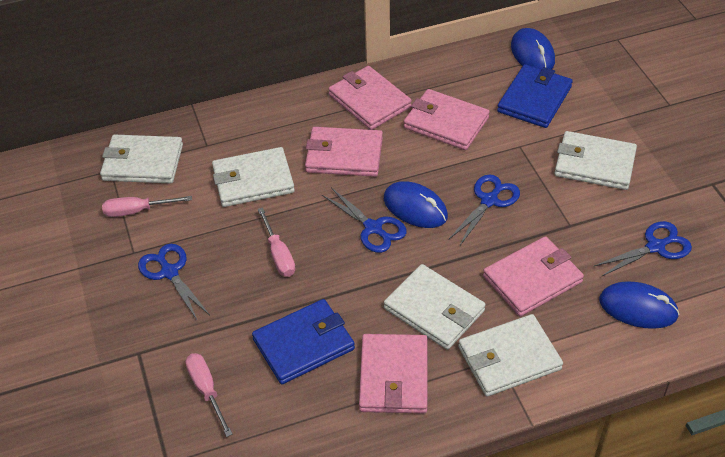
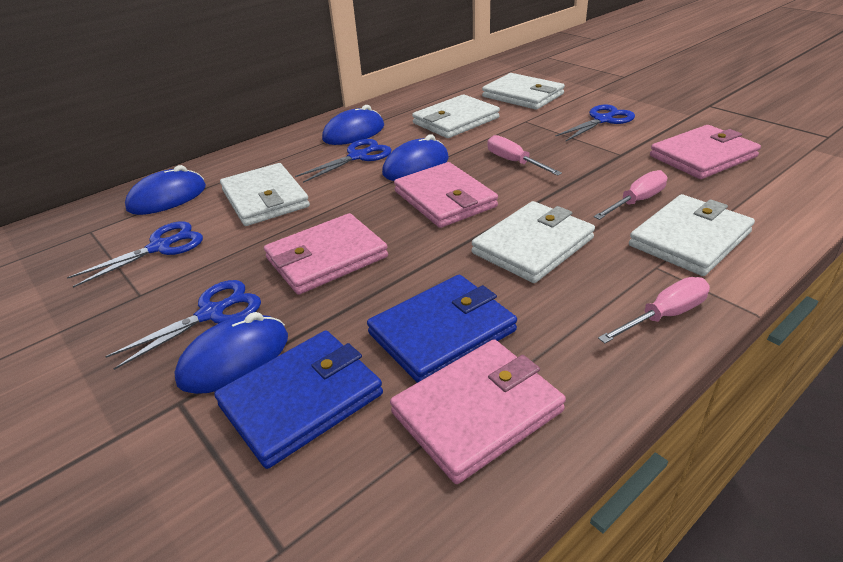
blue mouse: 3 -> 4
pink wallet: 5 -> 4

